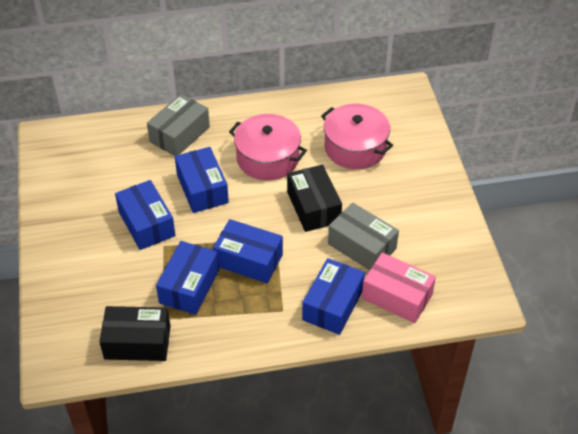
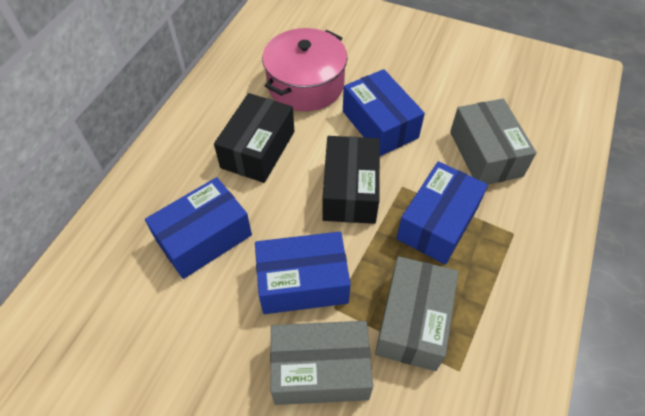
blue box: 5 -> 4
grey box: 2 -> 3
pink box: 1 -> 0
pink pot: 2 -> 1

